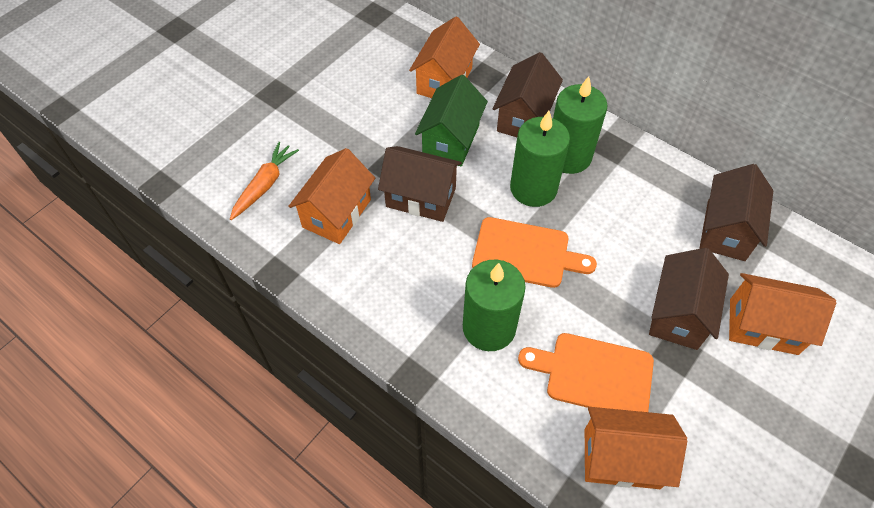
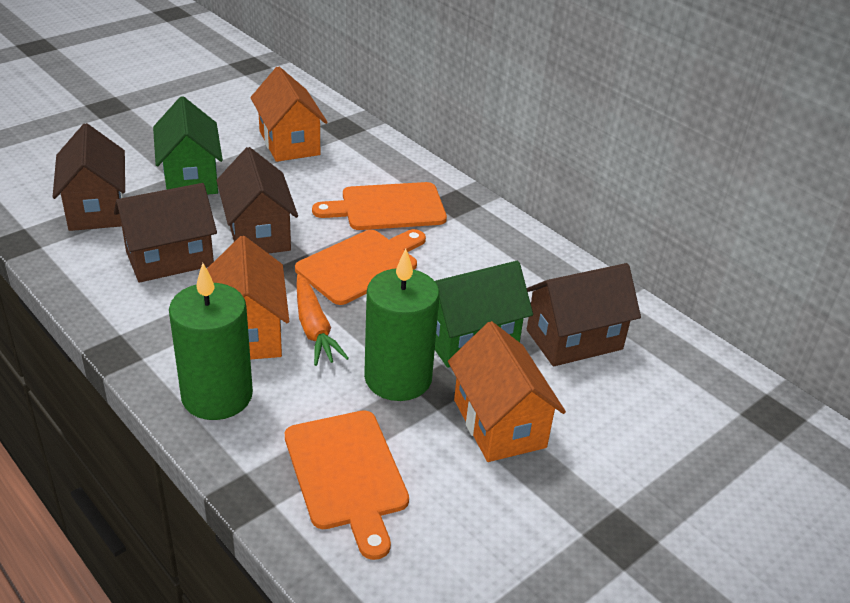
green candle: 3 -> 2
green house: 1 -> 2
orange cutting board: 2 -> 3
orange house: 4 -> 3

